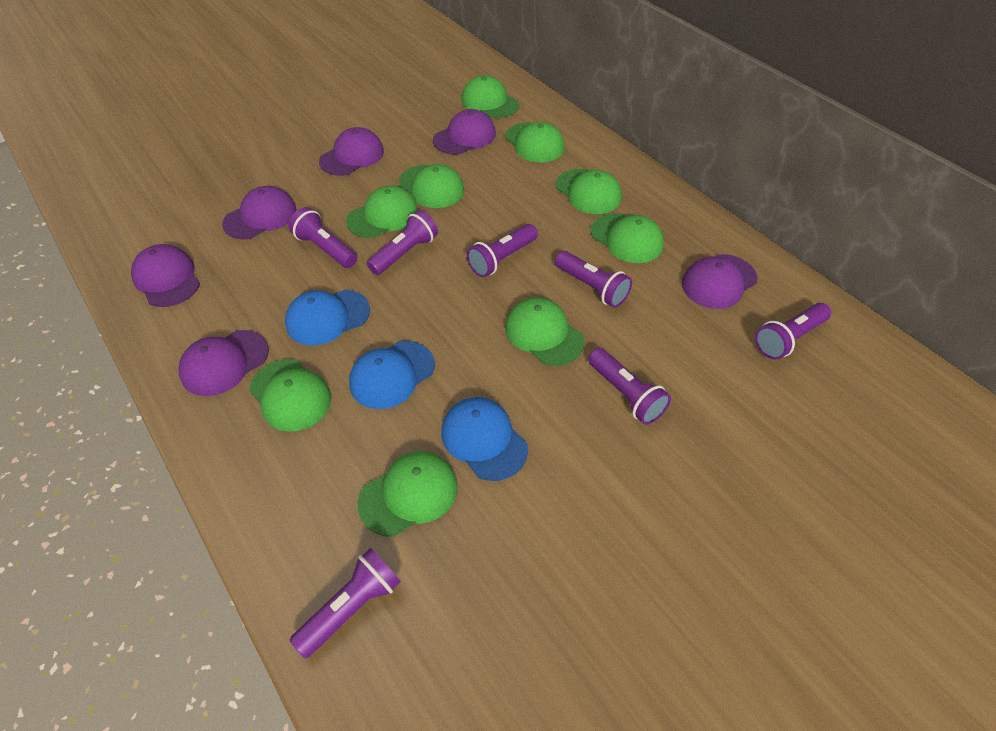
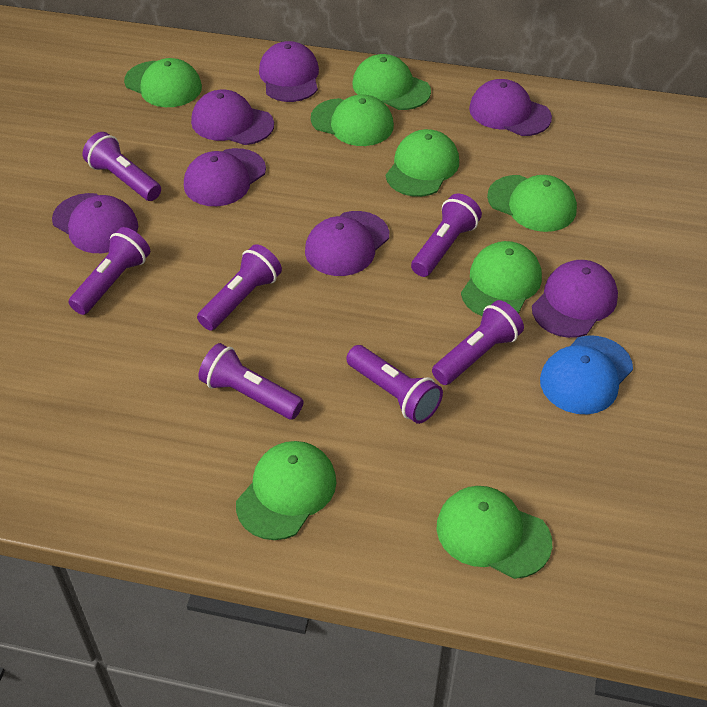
blue cap: 3 -> 1
green cap: 9 -> 8
purple cap: 6 -> 7

